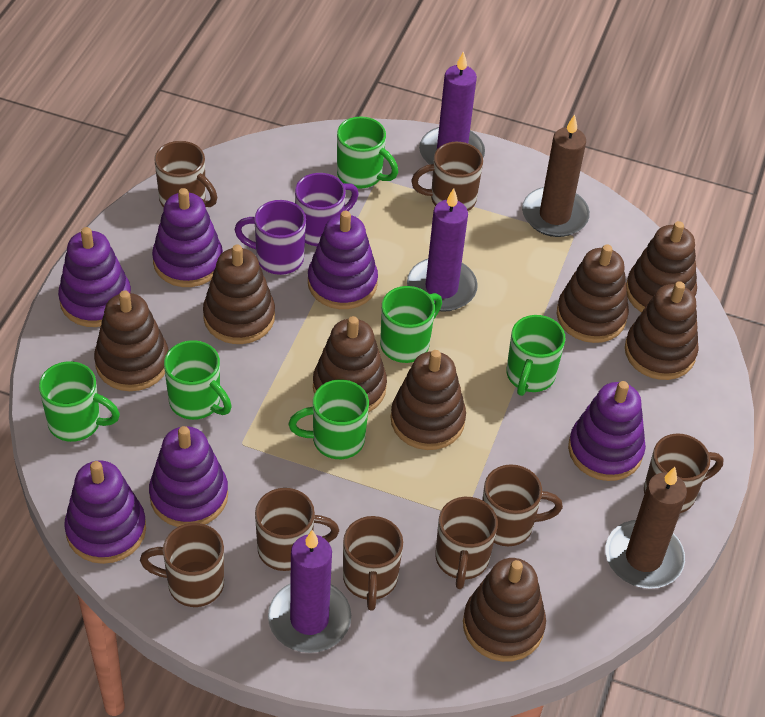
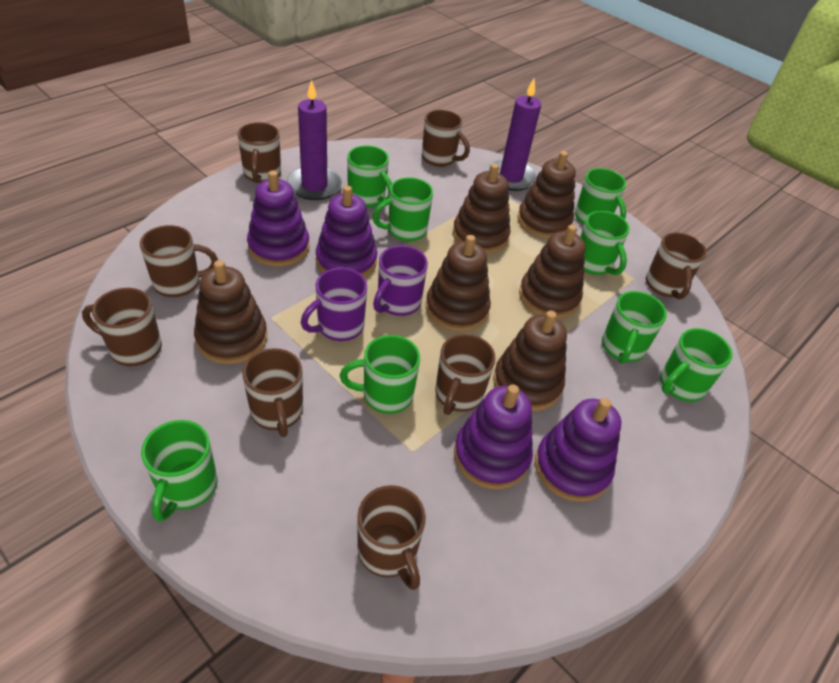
brown candle: 2 -> 0
brown stacking toy: 8 -> 6
green mug: 6 -> 8
purple candle: 3 -> 2
purple stacking toy: 6 -> 4

